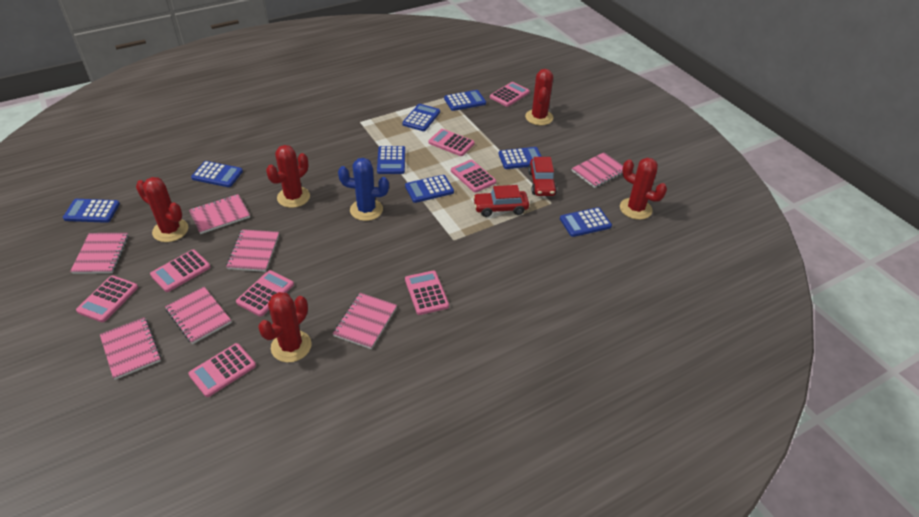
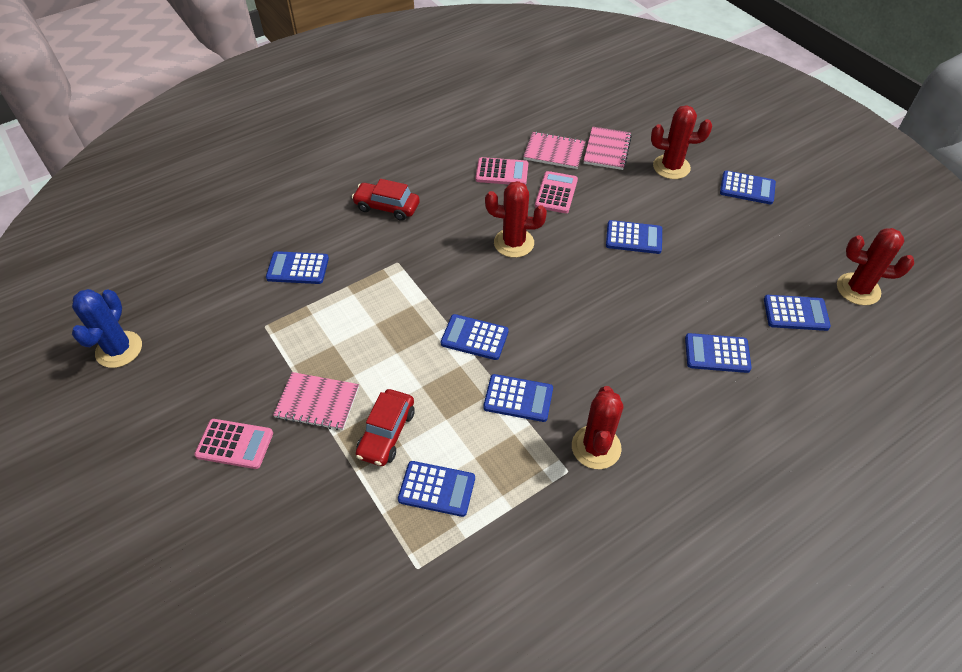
pink calculator: 8 -> 3
pink notebook: 7 -> 3
red cactus: 5 -> 4

